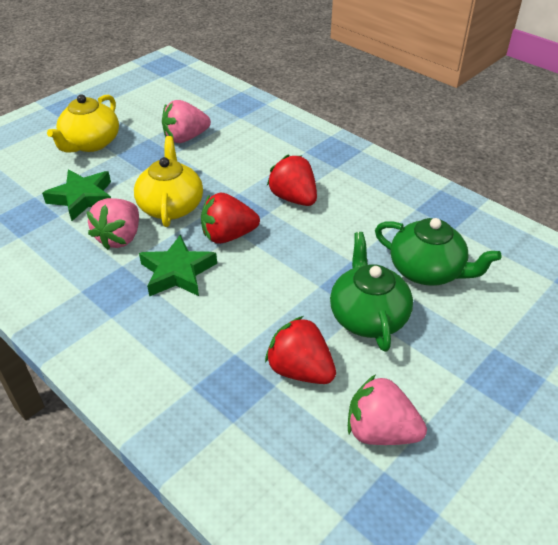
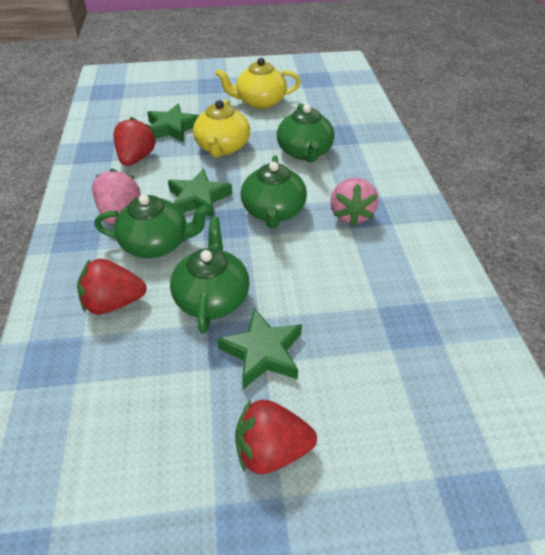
green star: 2 -> 3
green teapot: 2 -> 4
pink strawberry: 3 -> 2

